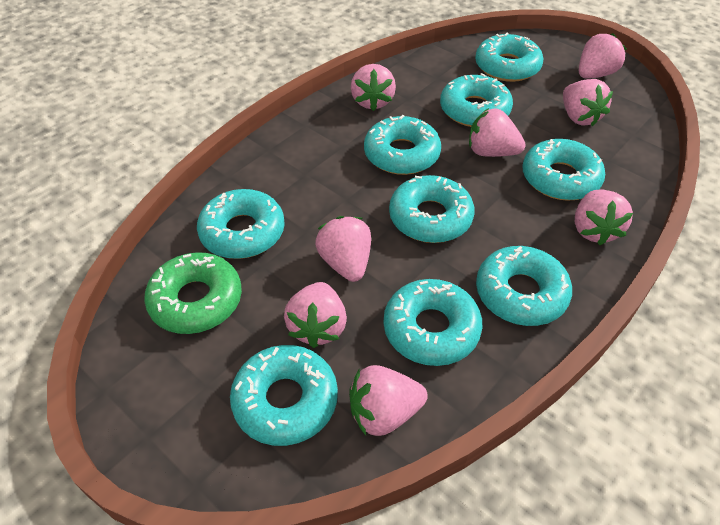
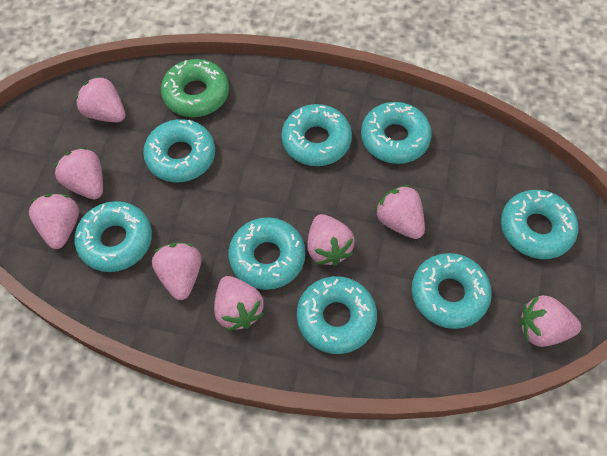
turquoise donut: 9 -> 8

